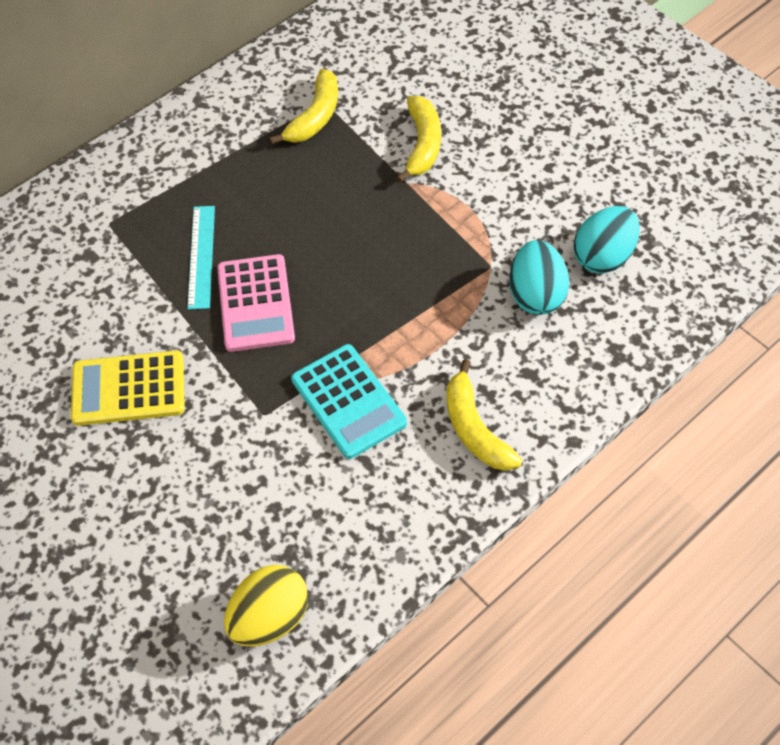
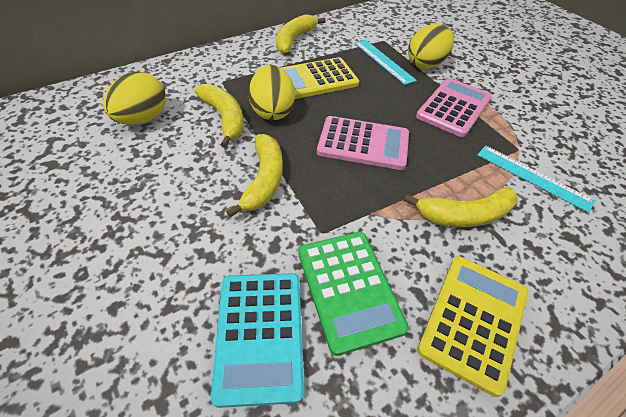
green calculator: 0 -> 1
pink calculator: 1 -> 2
turquoise egg: 2 -> 0
turquoise ruler: 1 -> 2
yellow banana: 3 -> 4
yellow calculator: 1 -> 2
yellow egg: 1 -> 3

